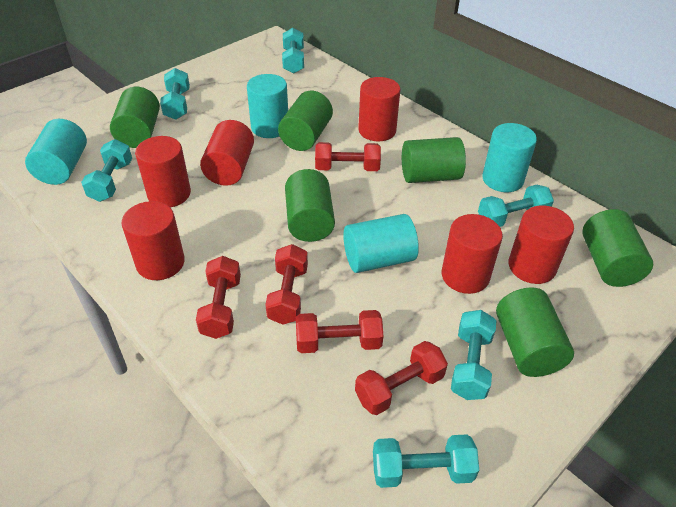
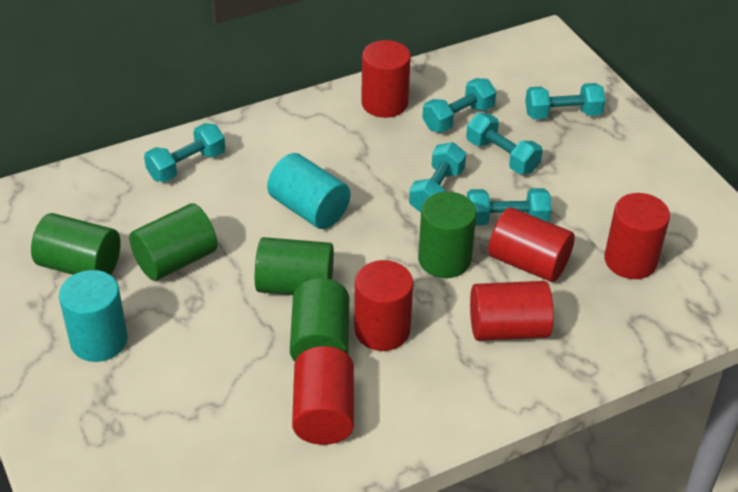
green cylinder: 6 -> 5
red dumbbell: 5 -> 0
turquoise cylinder: 4 -> 2

